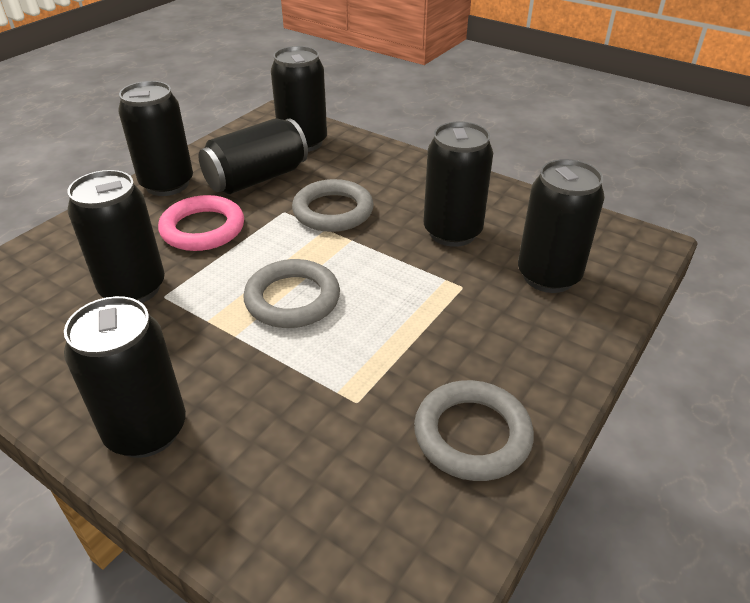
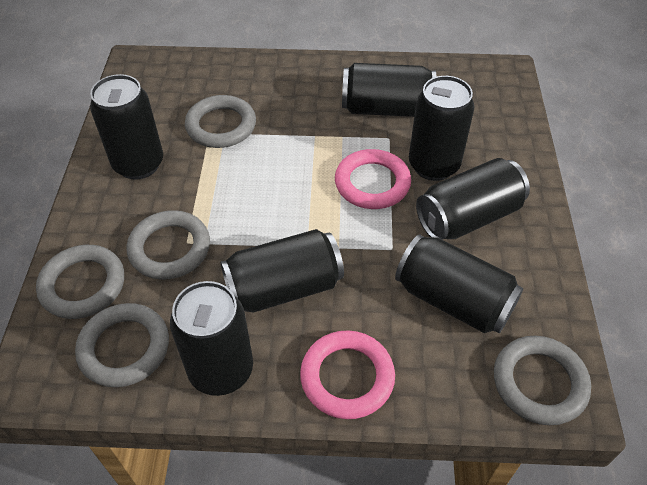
grey ring: 3 -> 5
pink ring: 1 -> 2

